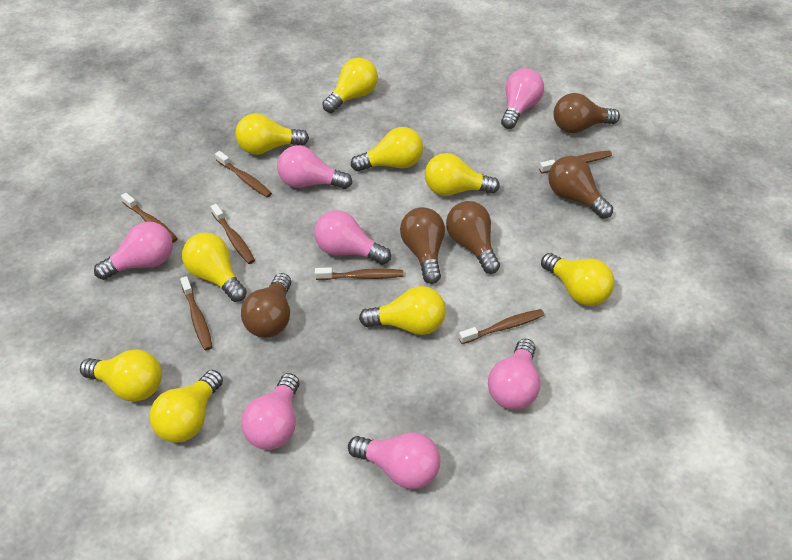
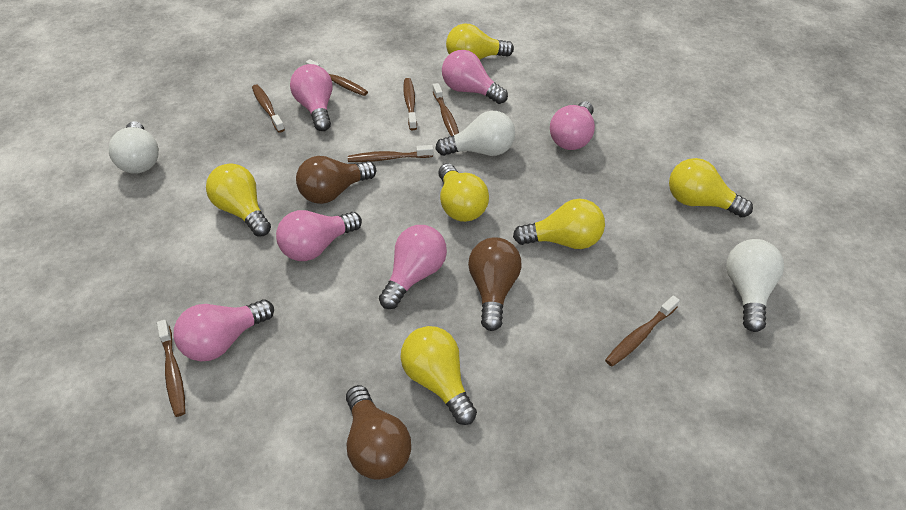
brown light bulb: 5 -> 3
pink light bulb: 7 -> 6
white light bulb: 0 -> 3
yellow light bulb: 9 -> 6

